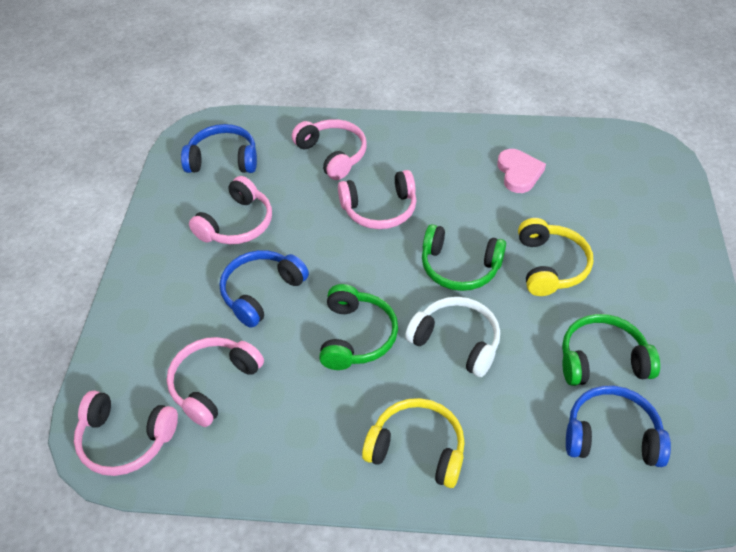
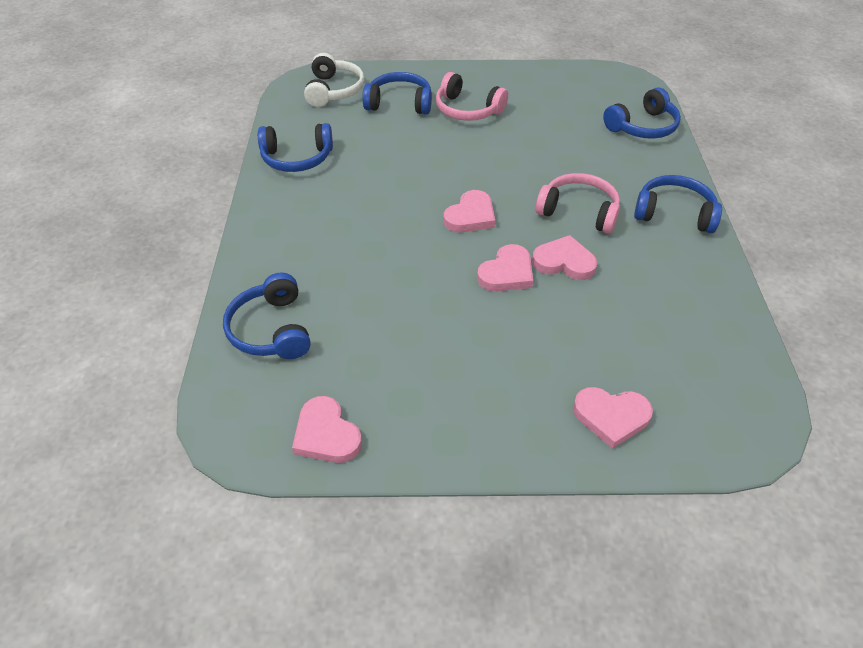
blue headphones: 3 -> 5
green headphones: 3 -> 0
pink headphones: 5 -> 2
pink heart: 1 -> 5
yellow headphones: 2 -> 0

